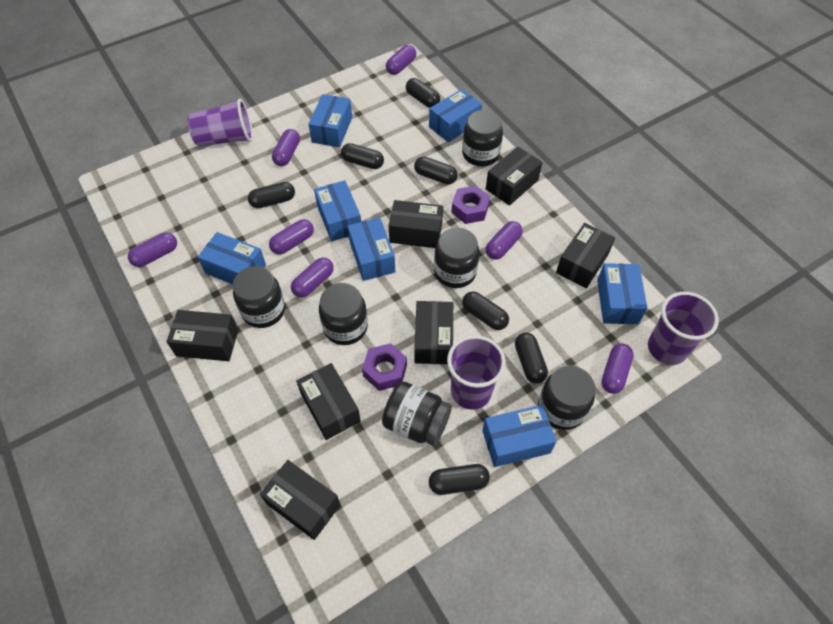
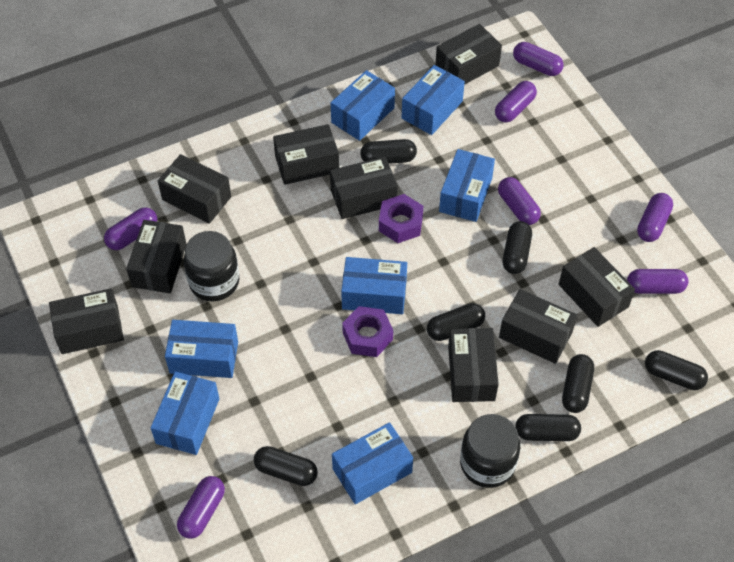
black box: 7 -> 9
black jar: 6 -> 2
purple cup: 3 -> 0

